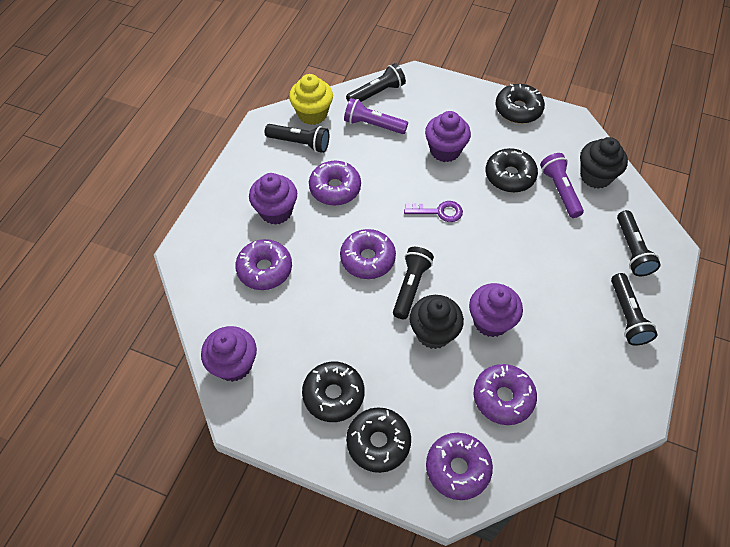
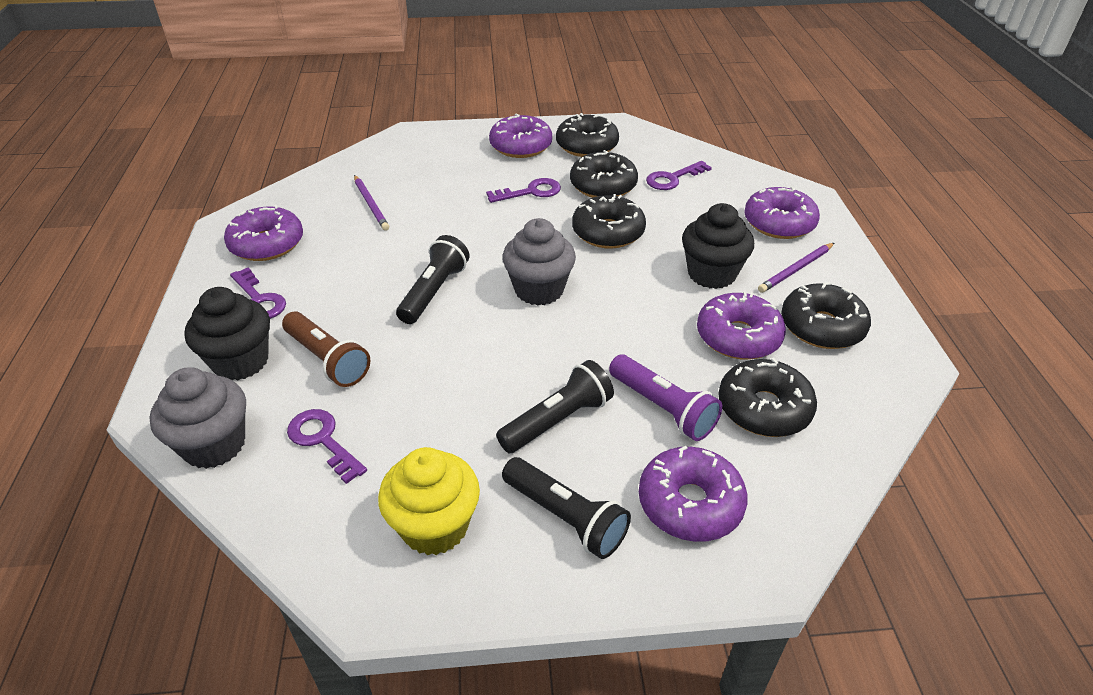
black donut: 4 -> 5
black flashlight: 5 -> 3
brown flashlight: 0 -> 1
grey cupcake: 0 -> 2
purple cupcake: 4 -> 0
purple flashlight: 2 -> 1
purple key: 1 -> 4
purple pencil: 0 -> 2

